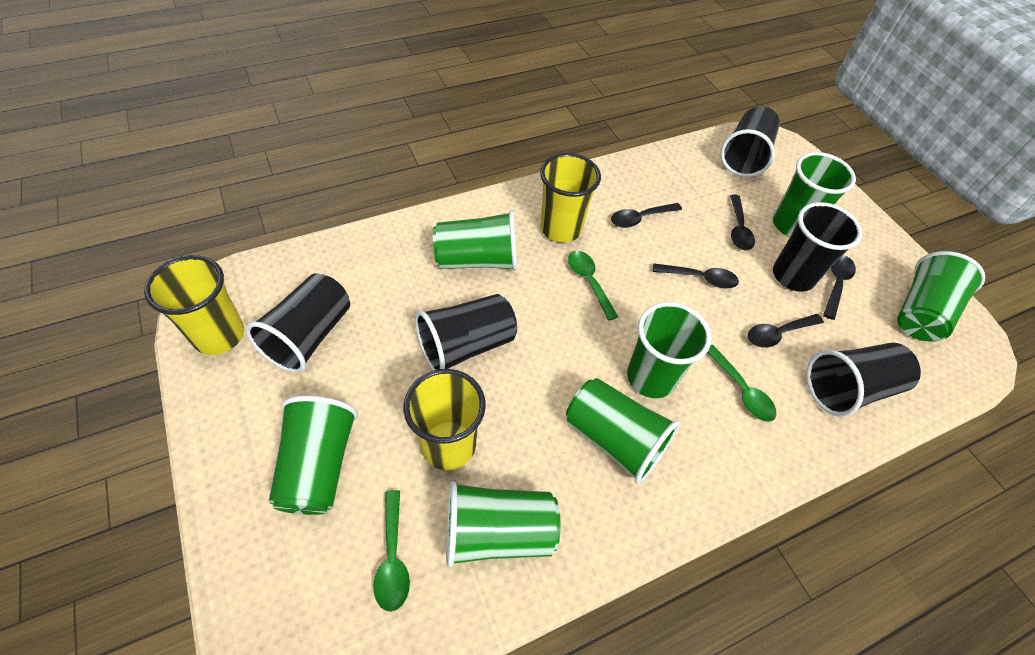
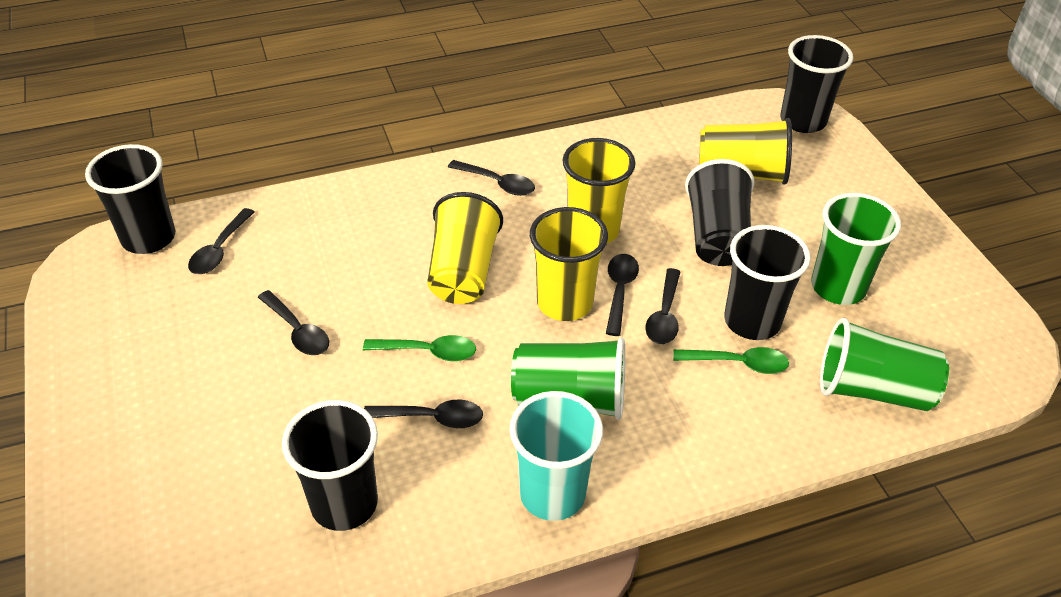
black spoon: 5 -> 6
green cup: 7 -> 3
green spoon: 3 -> 2
turquoise cup: 0 -> 1
yellow cup: 3 -> 4

